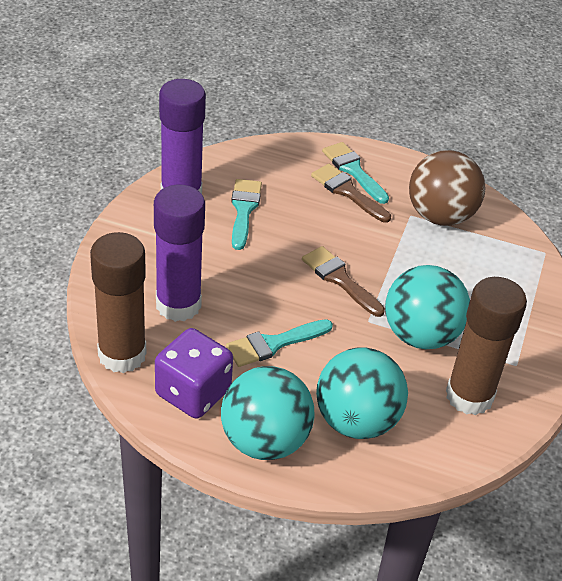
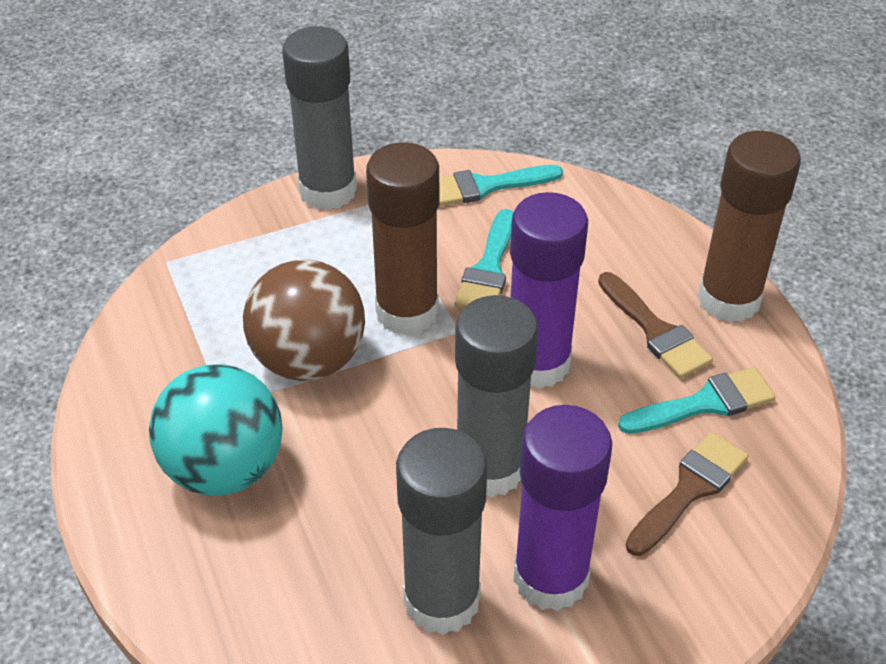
grey glue stick: 0 -> 3
purple dice: 1 -> 0
turquoise ball: 3 -> 1

